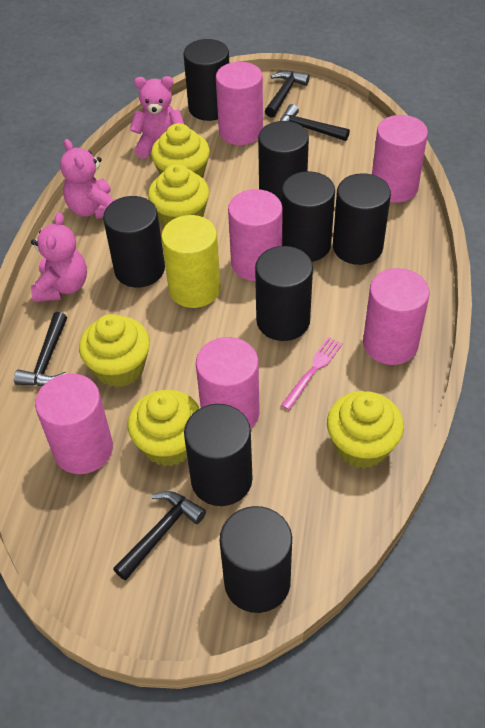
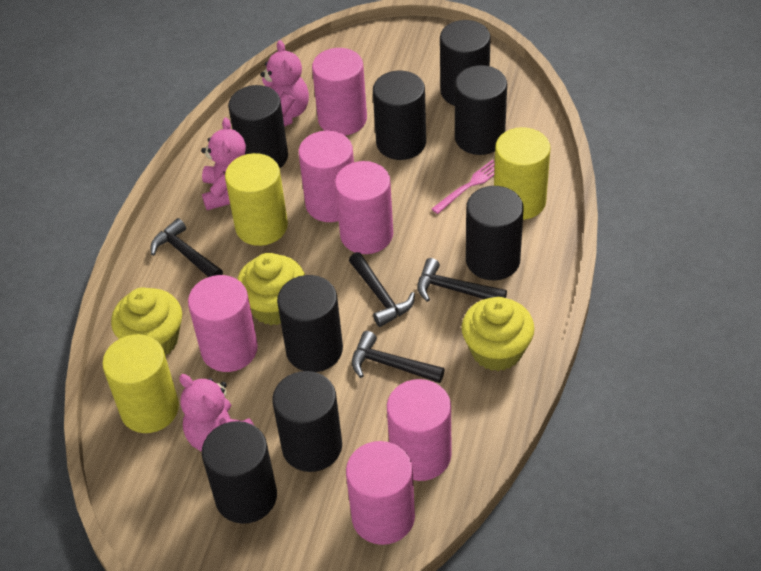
yellow cupcake: 5 -> 3
yellow cylinder: 1 -> 3

